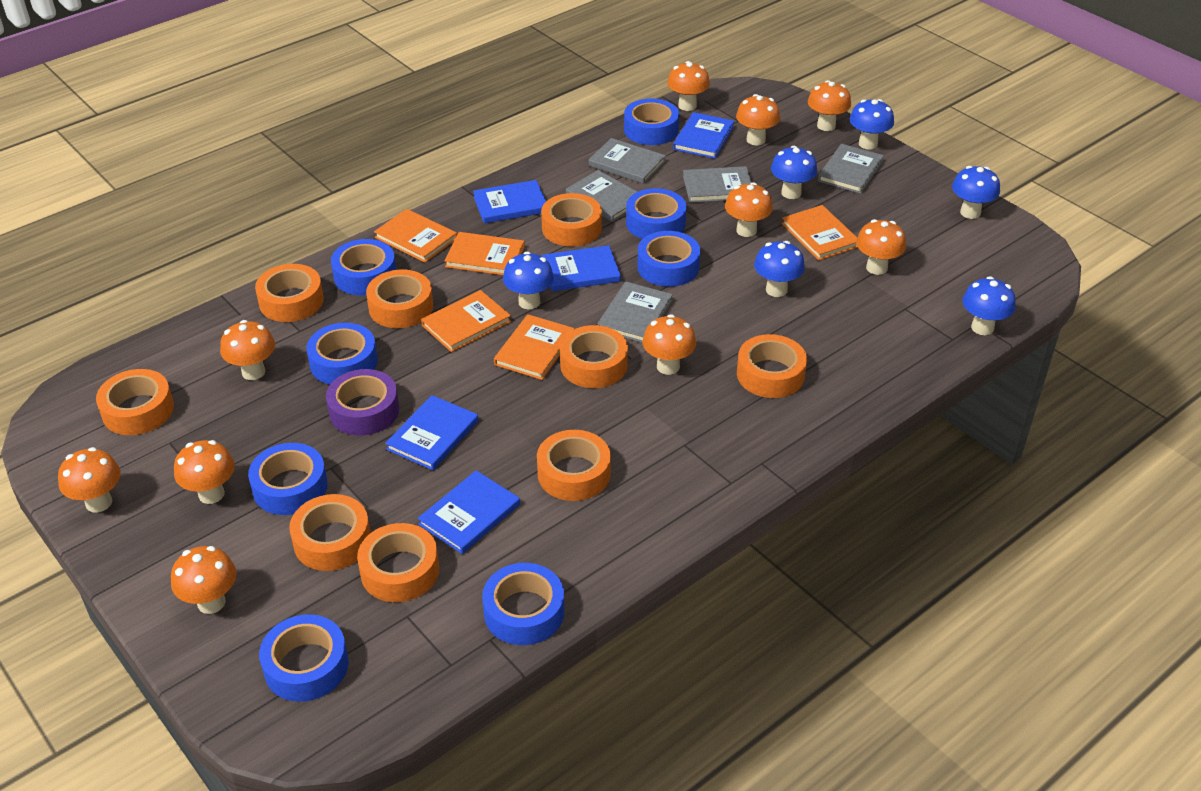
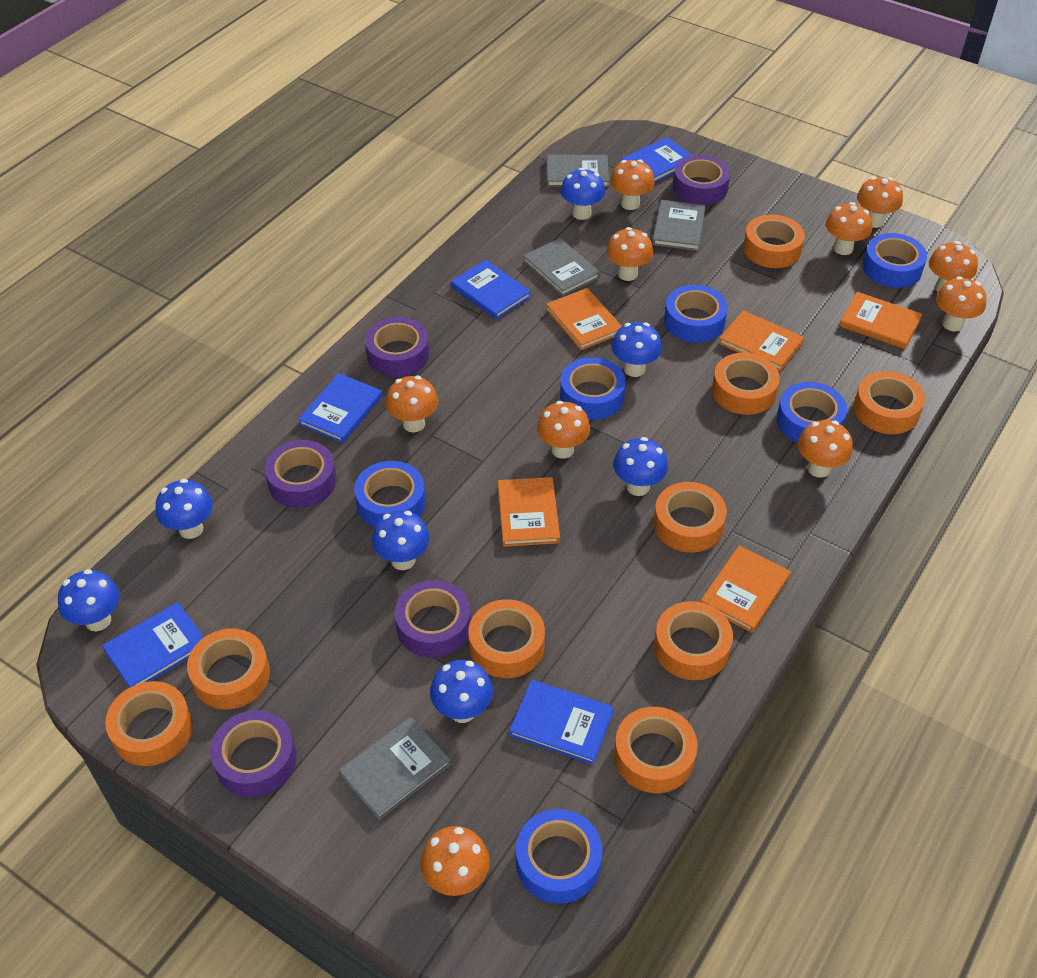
blue mushroom: 6 -> 7
blue tape: 8 -> 6
grey book: 5 -> 4
purple tape: 1 -> 5

